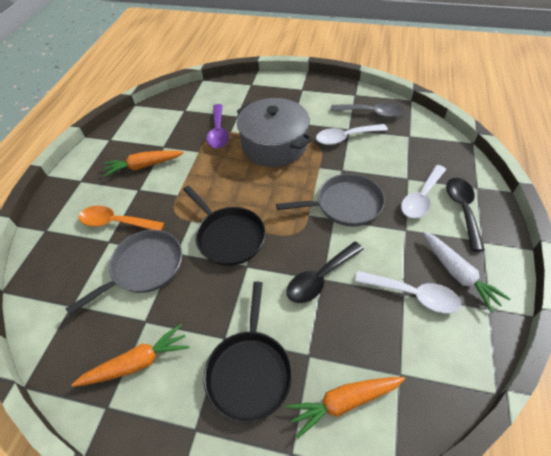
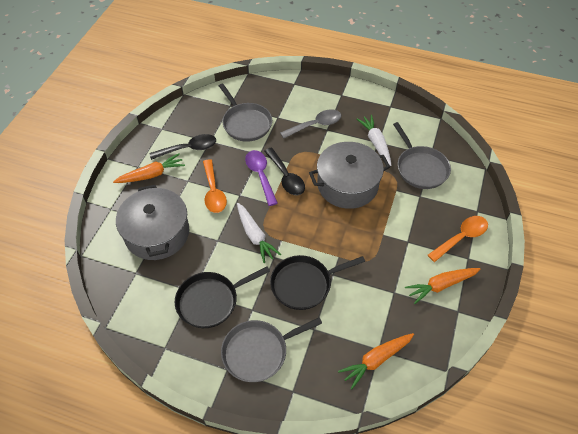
grey pan: 2 -> 3
grey pot: 1 -> 2
orange spoon: 1 -> 2
white carrot: 1 -> 2
white spoon: 3 -> 0

